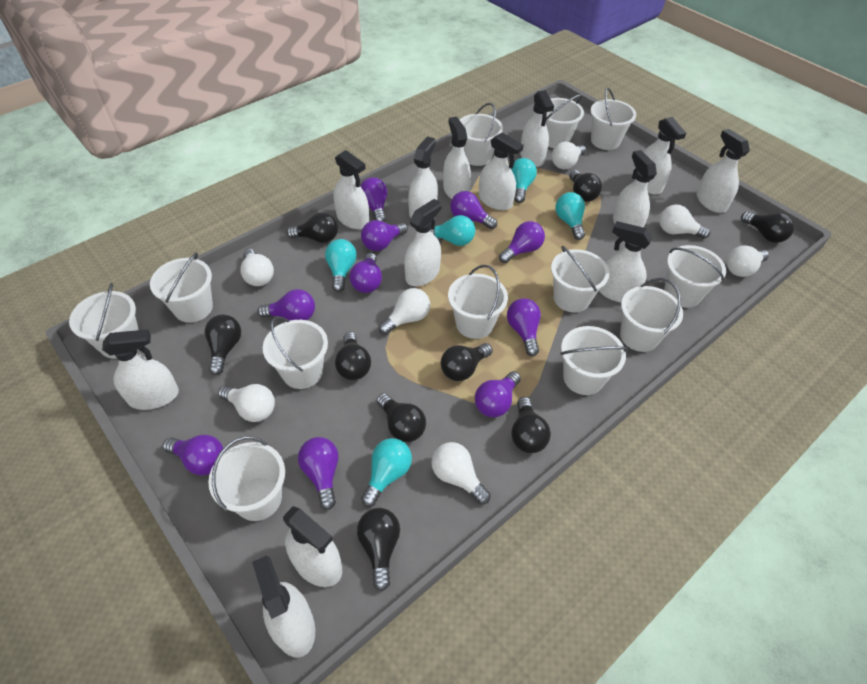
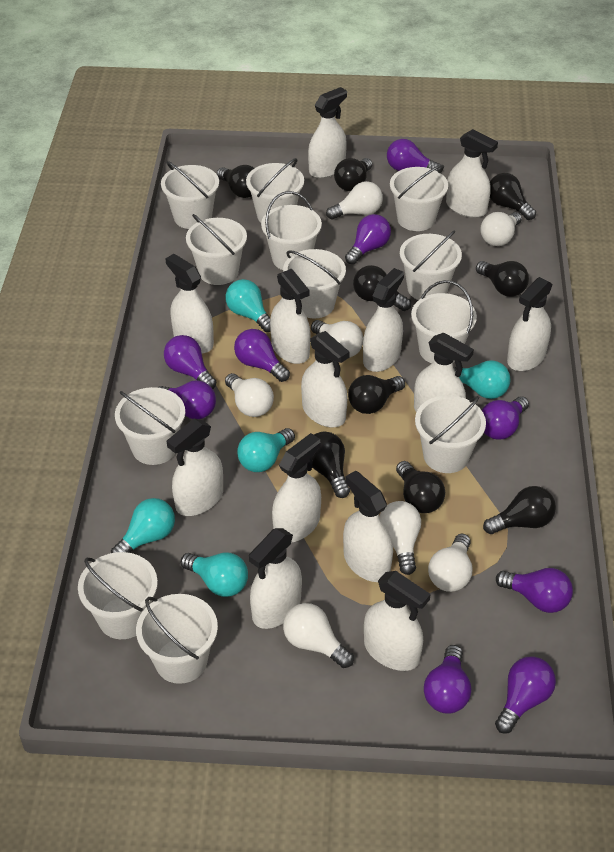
purple light bulb: 10 -> 9

